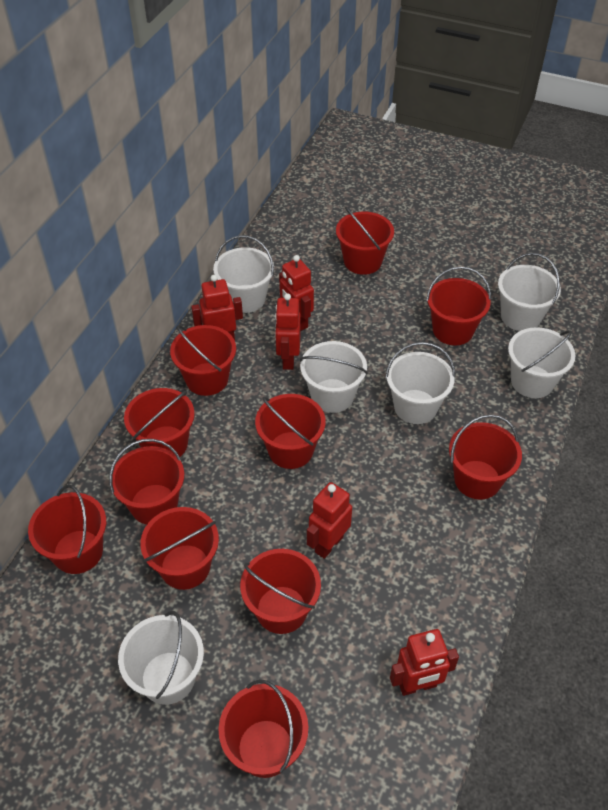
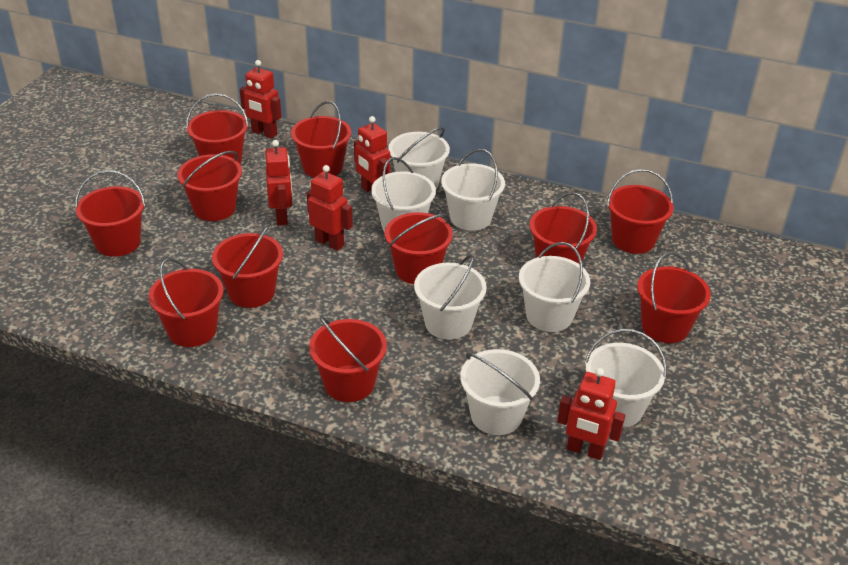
white bucket: 6 -> 7

